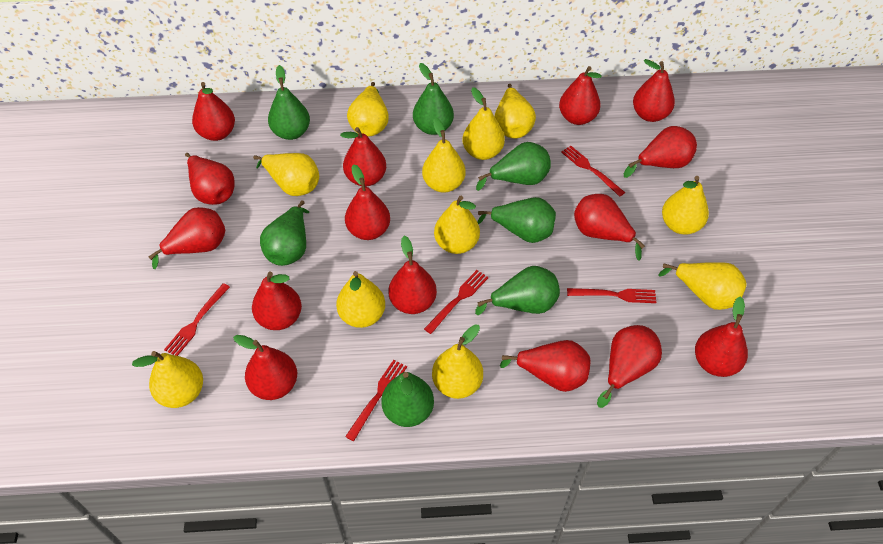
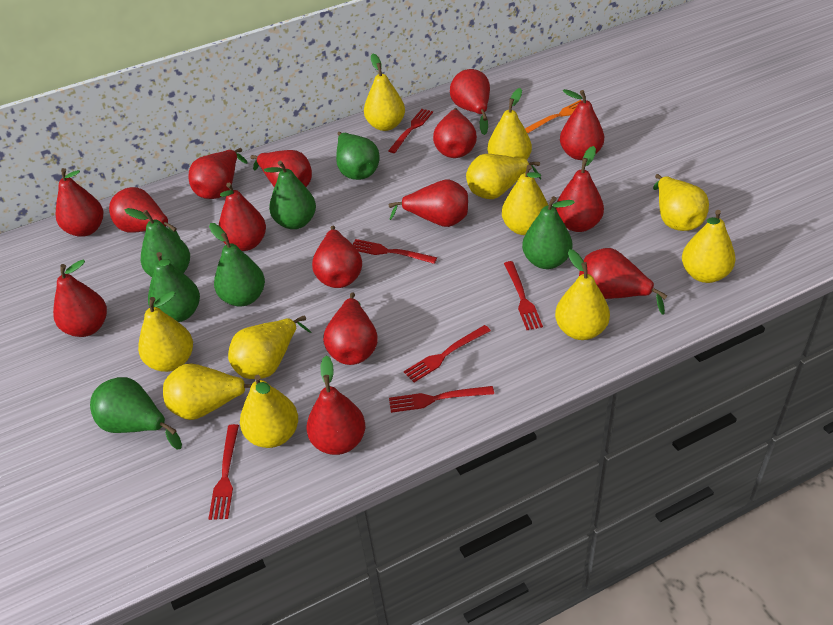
orange fork: 0 -> 1
red fork: 5 -> 6

